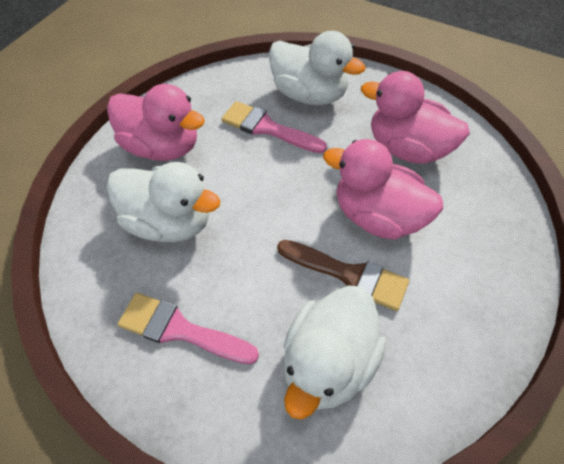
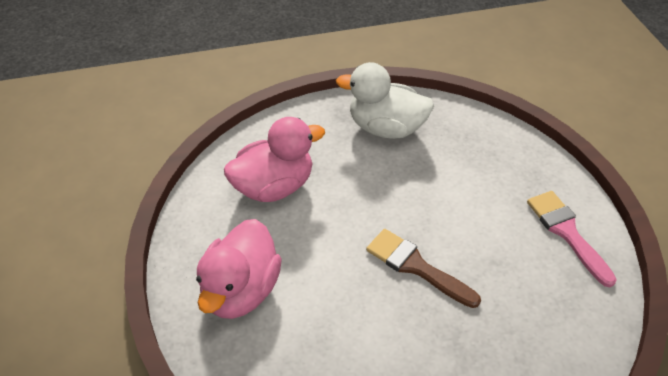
pink brush: 2 -> 1
pink duck: 3 -> 2
white duck: 3 -> 1

